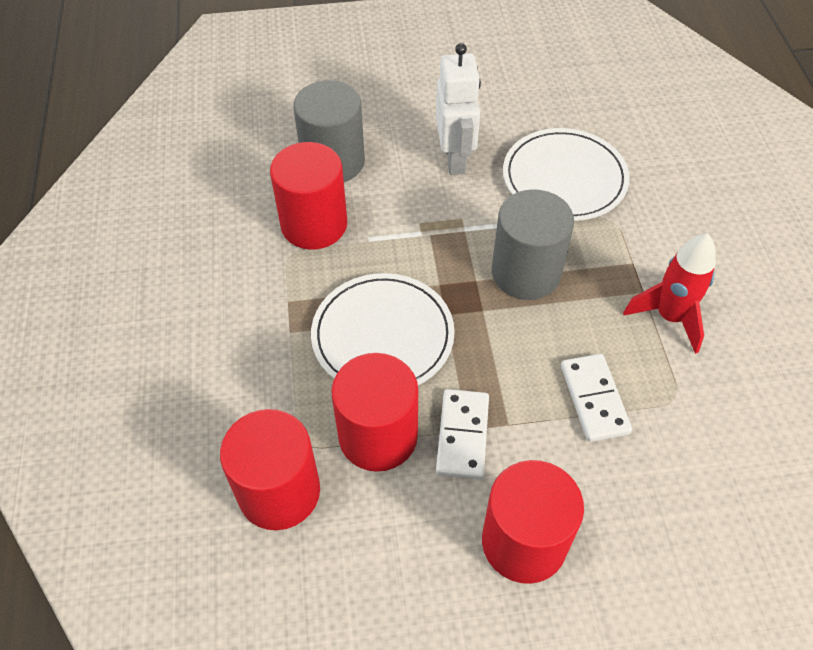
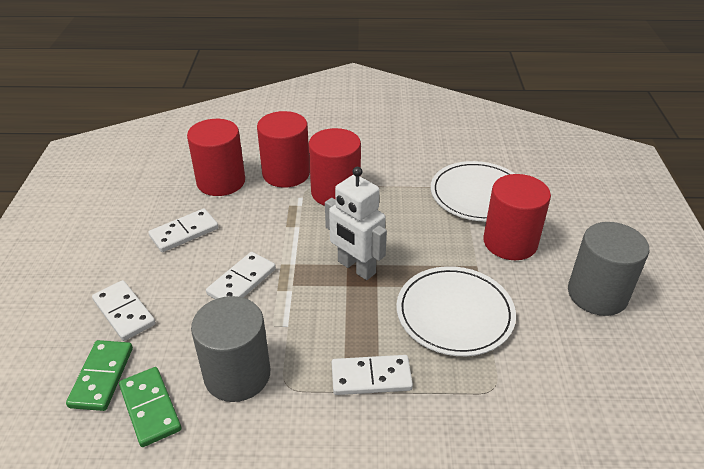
green domino: 0 -> 2
red rocket: 1 -> 0
white domino: 2 -> 4

